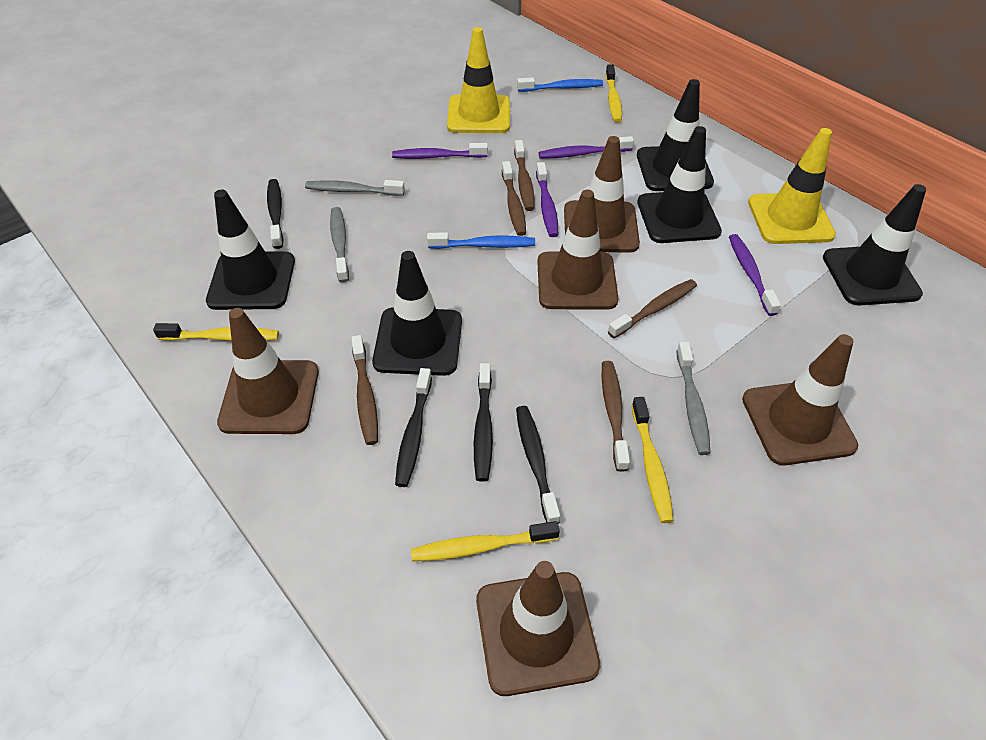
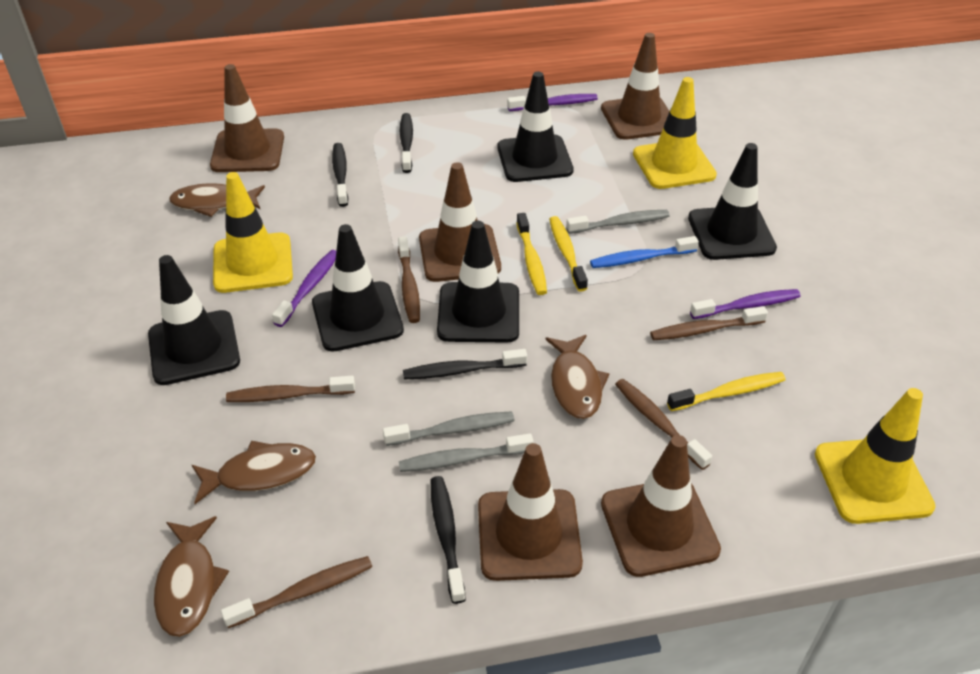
blue toothbrush: 2 -> 1
brown fish: 0 -> 4
purple toothbrush: 4 -> 3
yellow toothbrush: 4 -> 3
yellow traffic cone: 2 -> 3

